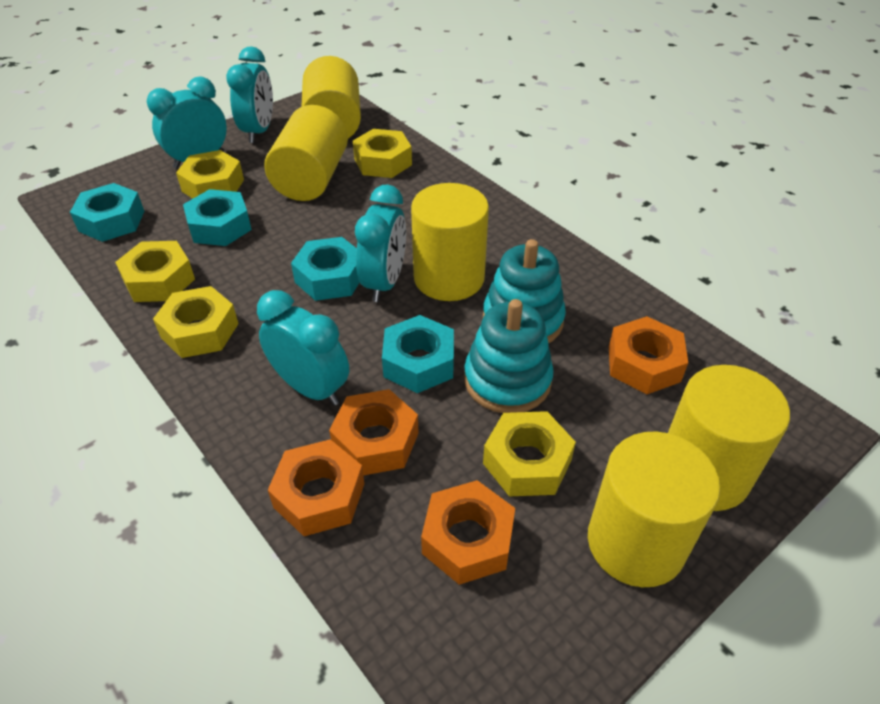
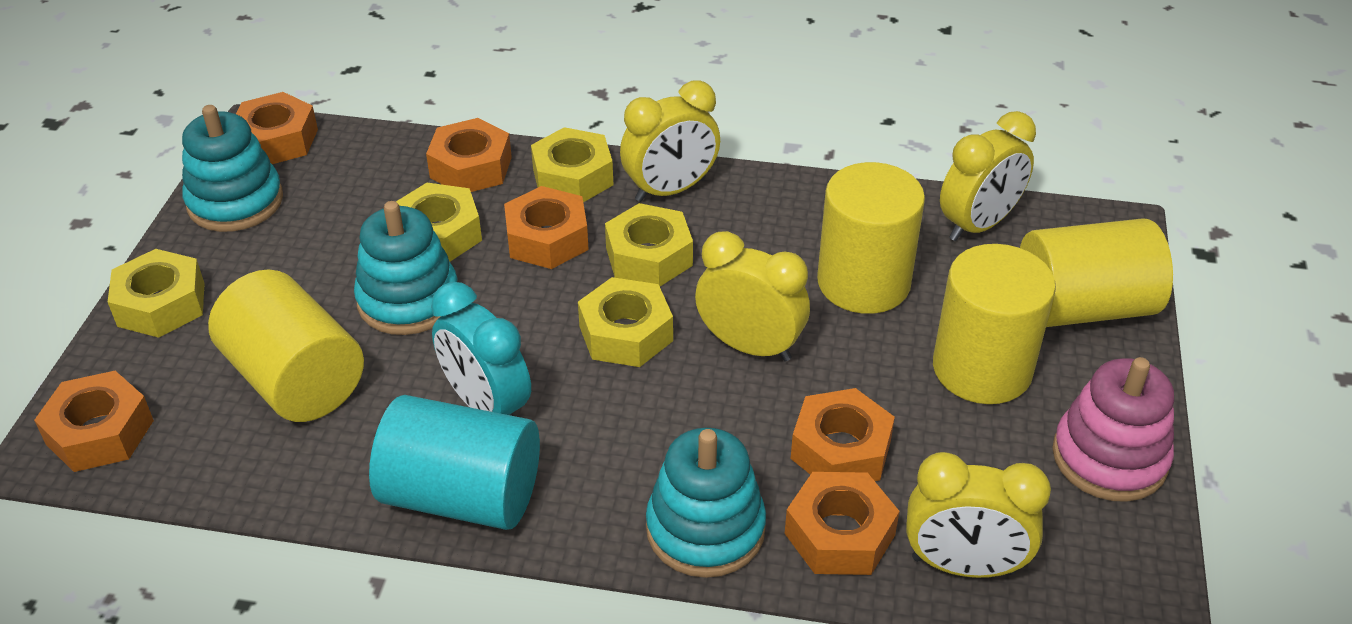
orange nut: 4 -> 6
pink stacking toy: 0 -> 1
turquoise clock: 4 -> 1
turquoise cylinder: 0 -> 1
turquoise nut: 4 -> 0
turquoise stacking toy: 2 -> 3
yellow clock: 0 -> 4
yellow cylinder: 5 -> 4

